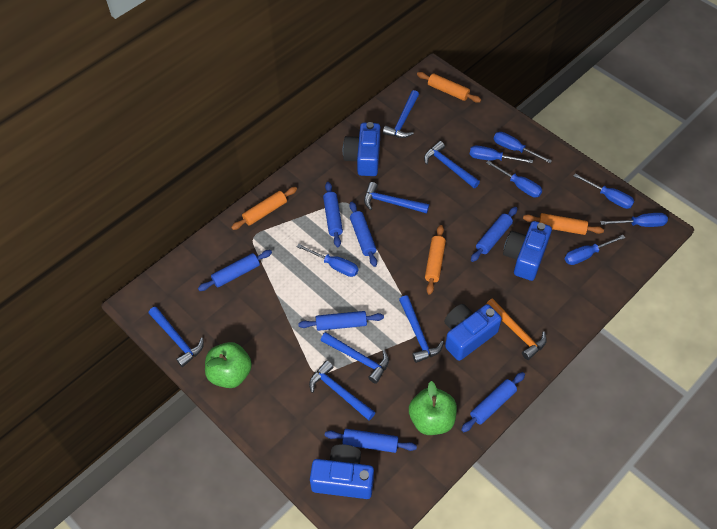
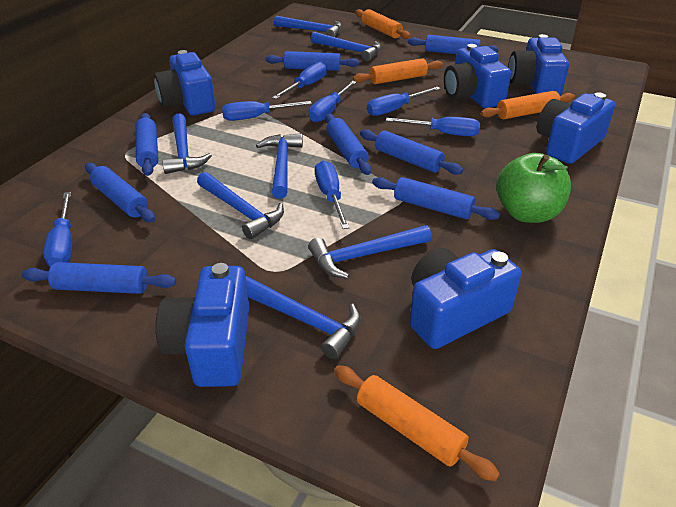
blue camera: 4 -> 6
blue rolling pin: 7 -> 8
green apple: 2 -> 1
orange hammer: 1 -> 0

